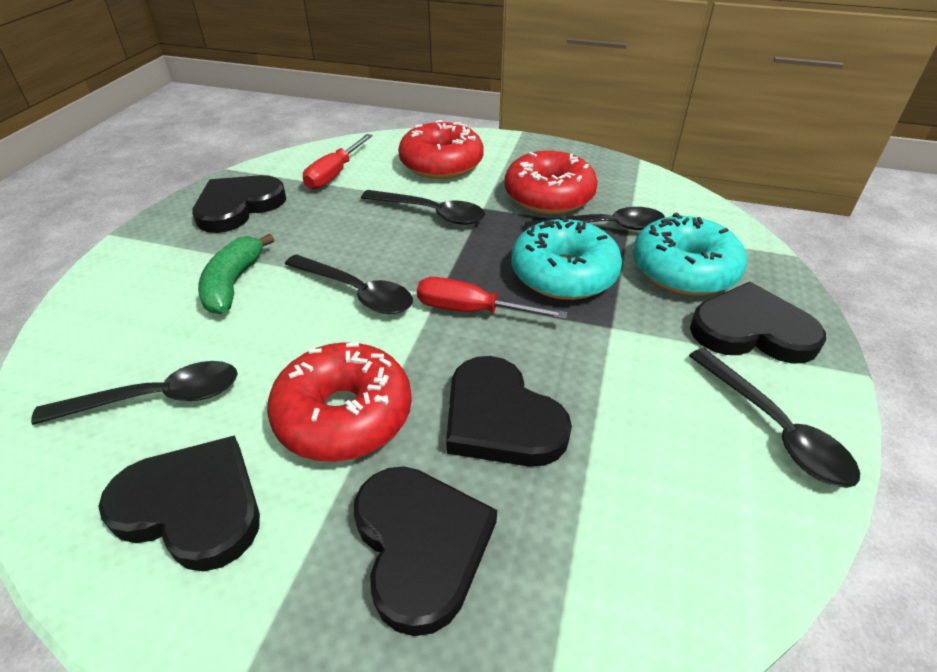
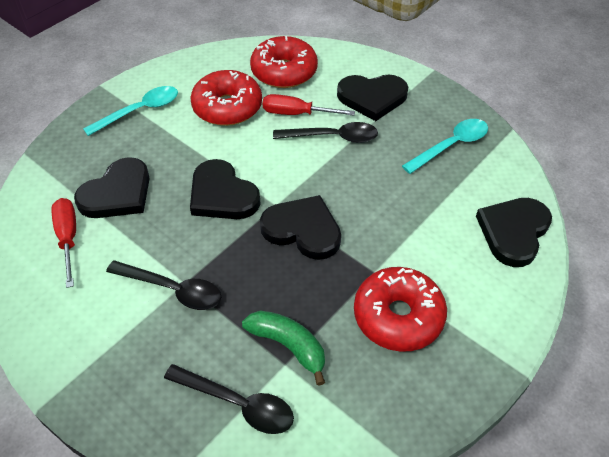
black spoon: 5 -> 3
turquoise donut: 2 -> 0
turquoise spoon: 0 -> 2

